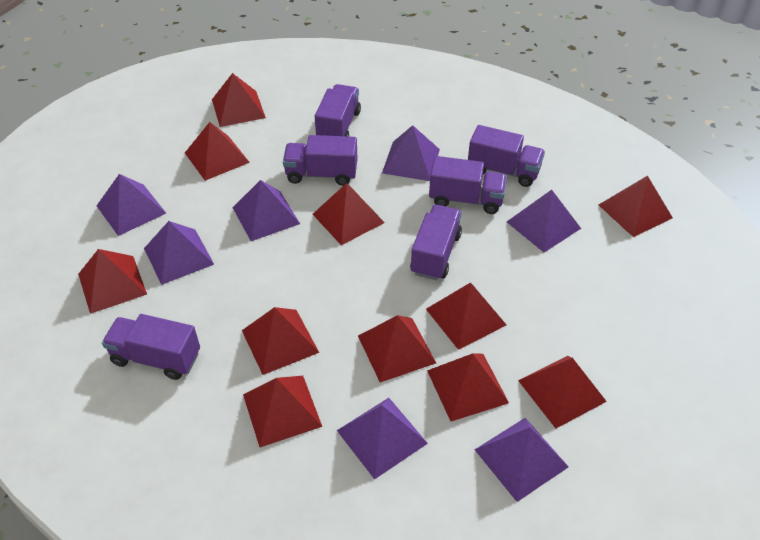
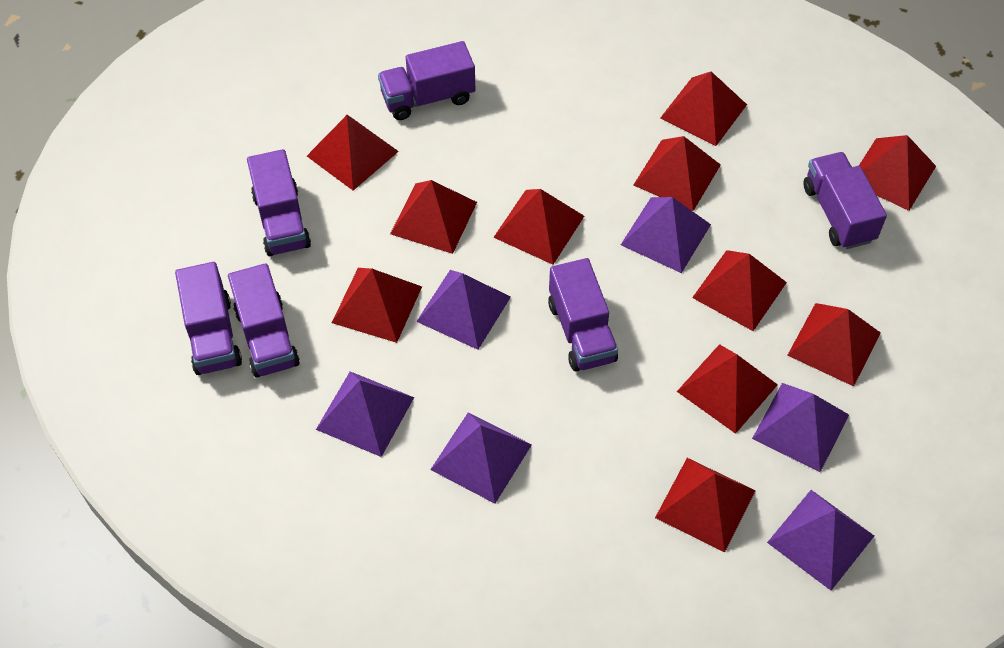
purple pyramid: 7 -> 6

